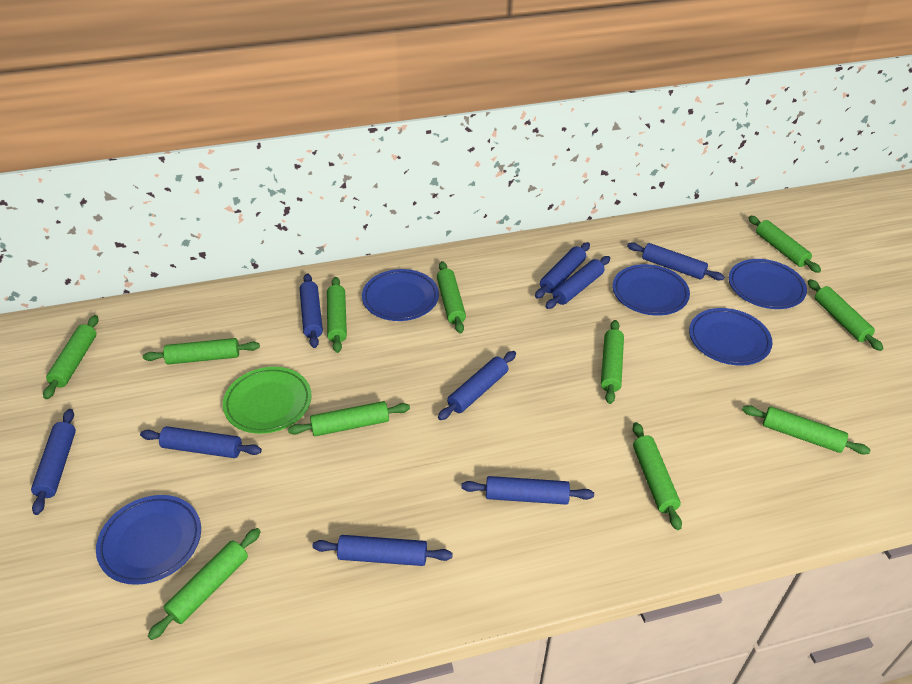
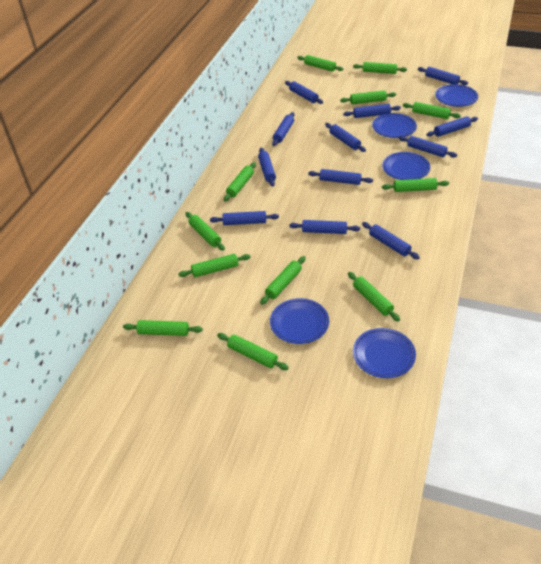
blue rolling pin: 9 -> 12
green plate: 1 -> 0
green rolling pin: 11 -> 12

